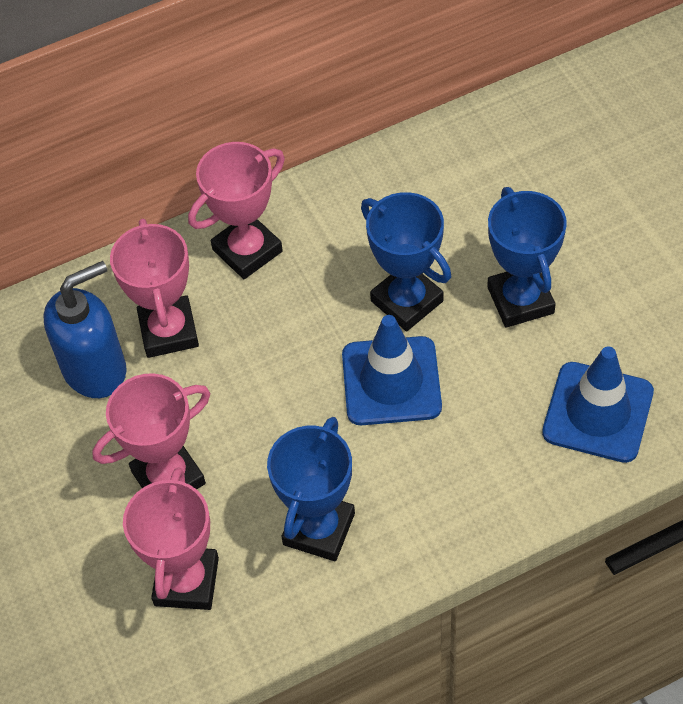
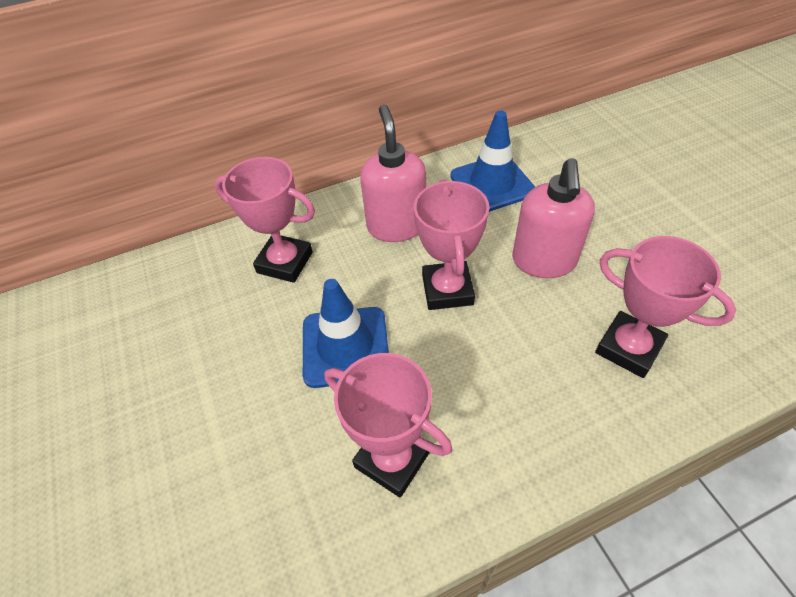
blue soap dispenser: 1 -> 0
blue trophy: 3 -> 0
pink soap dispenser: 0 -> 2

